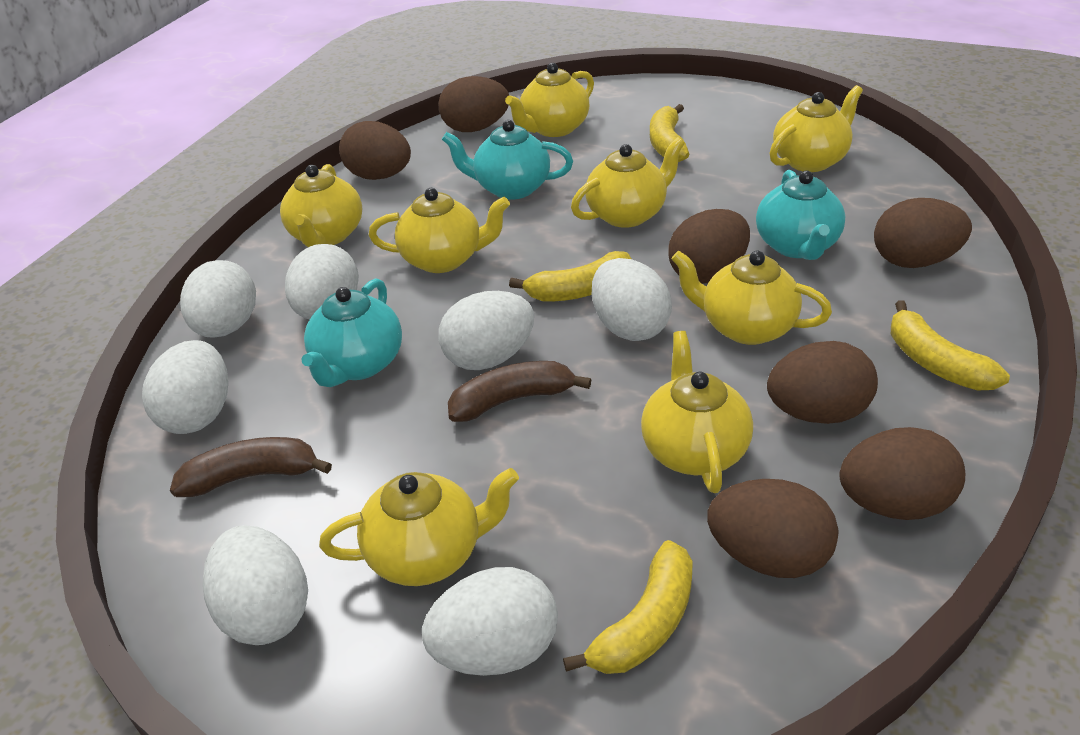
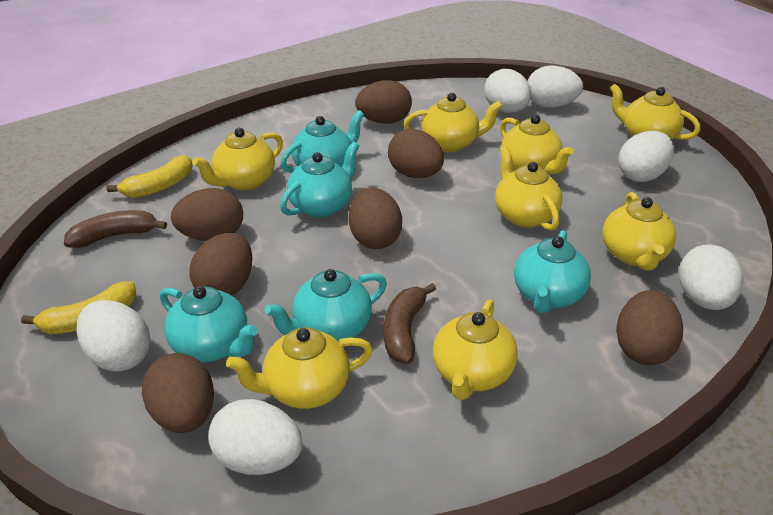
turquoise teapot: 3 -> 5
white egg: 7 -> 6
yellow banana: 4 -> 2

